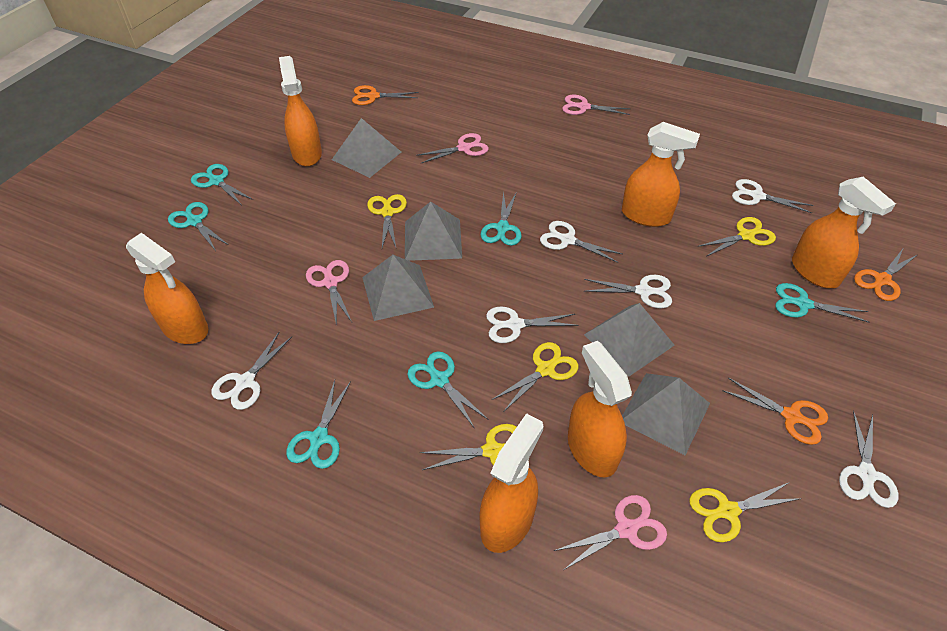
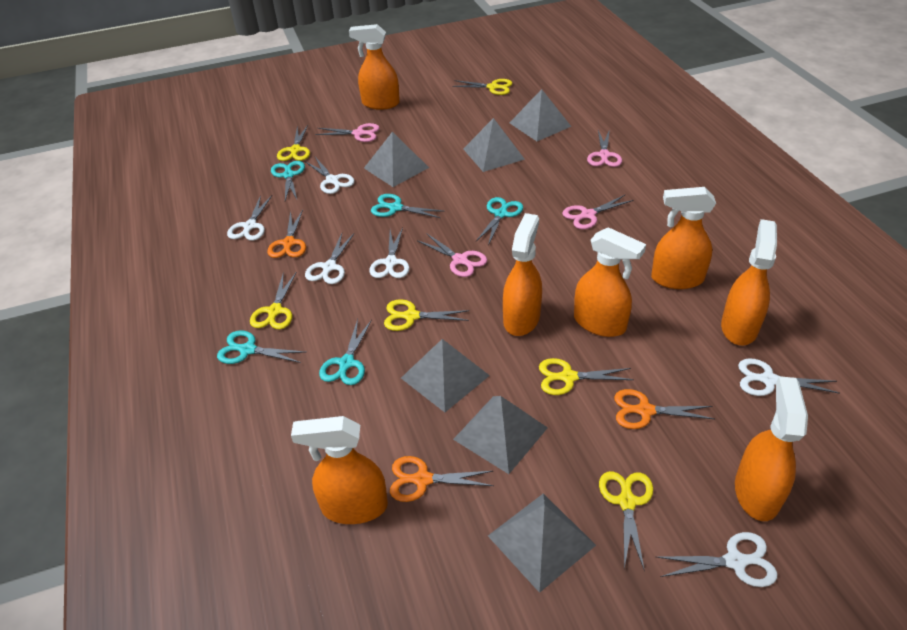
grey pyramid: 5 -> 6
orange spray bottle: 6 -> 7
turquoise scissors: 6 -> 5
yellow scissors: 5 -> 6

